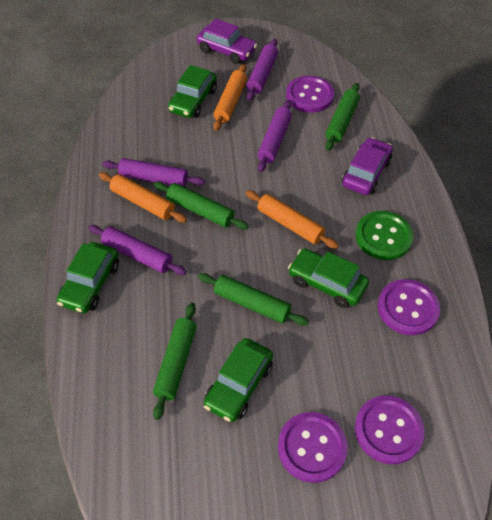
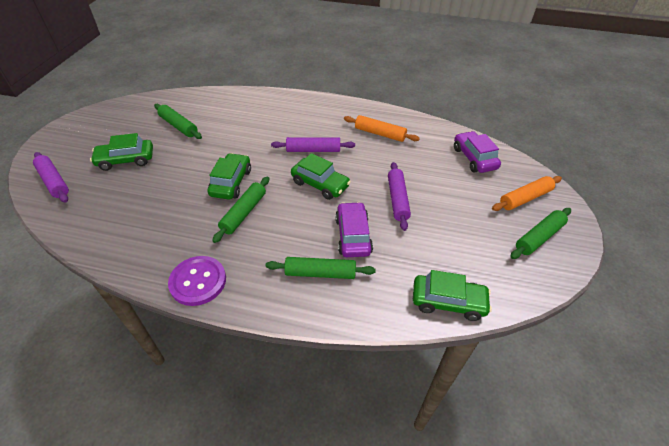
green button: 1 -> 0
orange rolling pin: 3 -> 2
purple button: 4 -> 1
purple rolling pin: 4 -> 3

